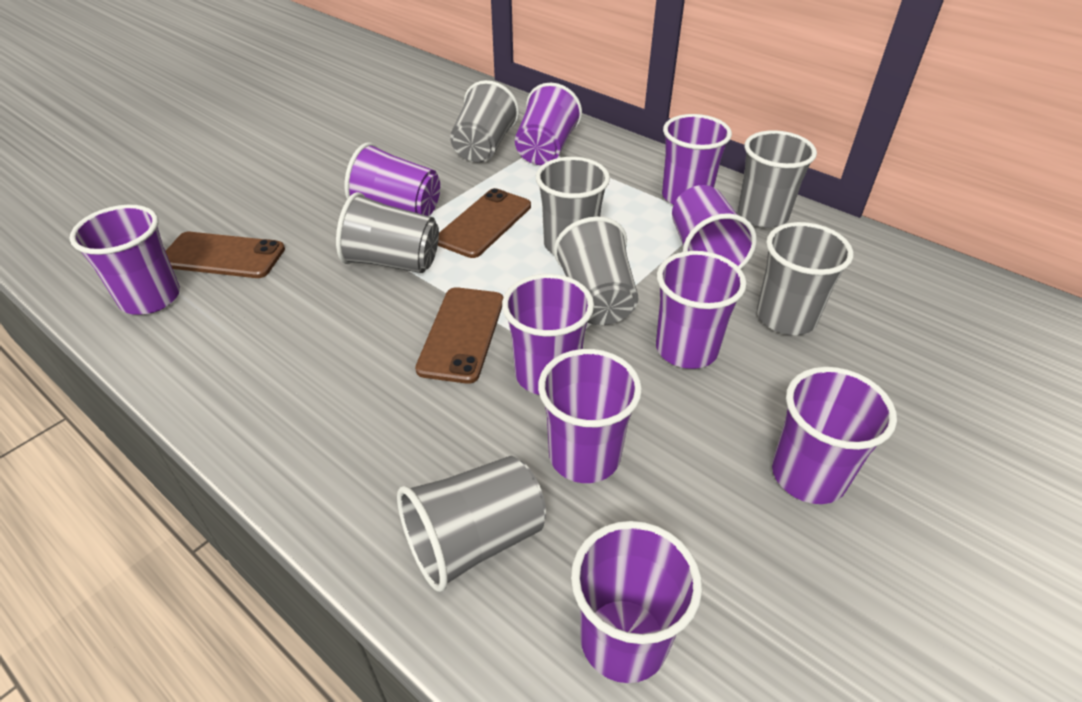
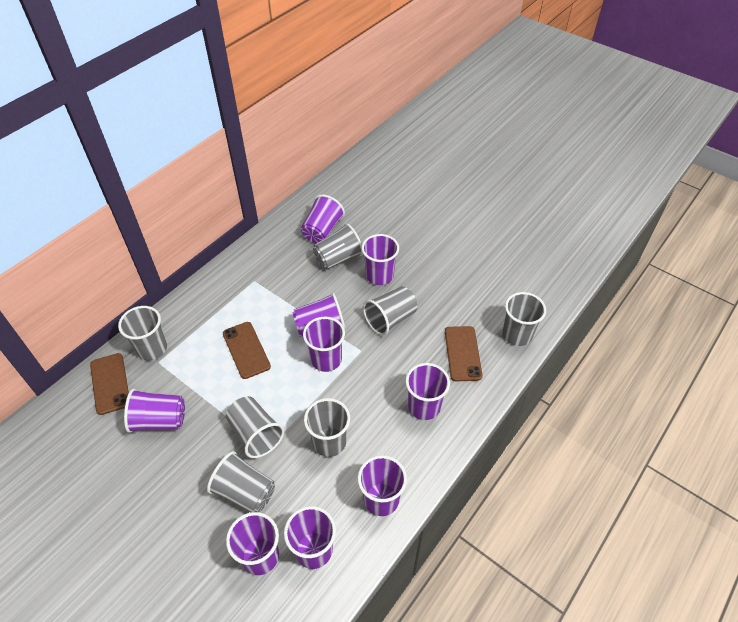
purple cup: 10 -> 9

